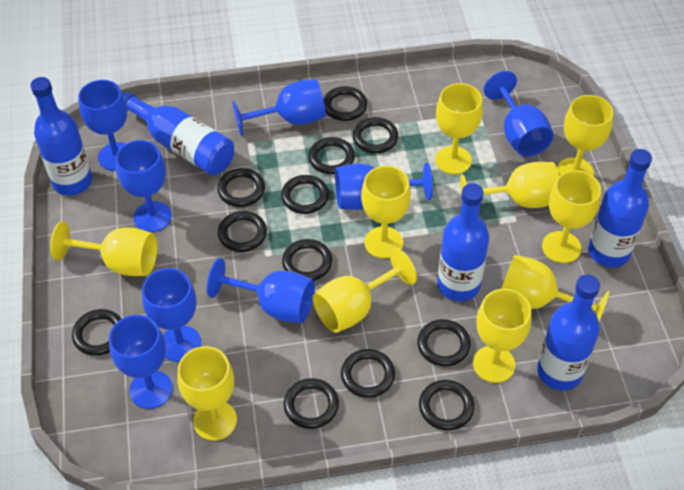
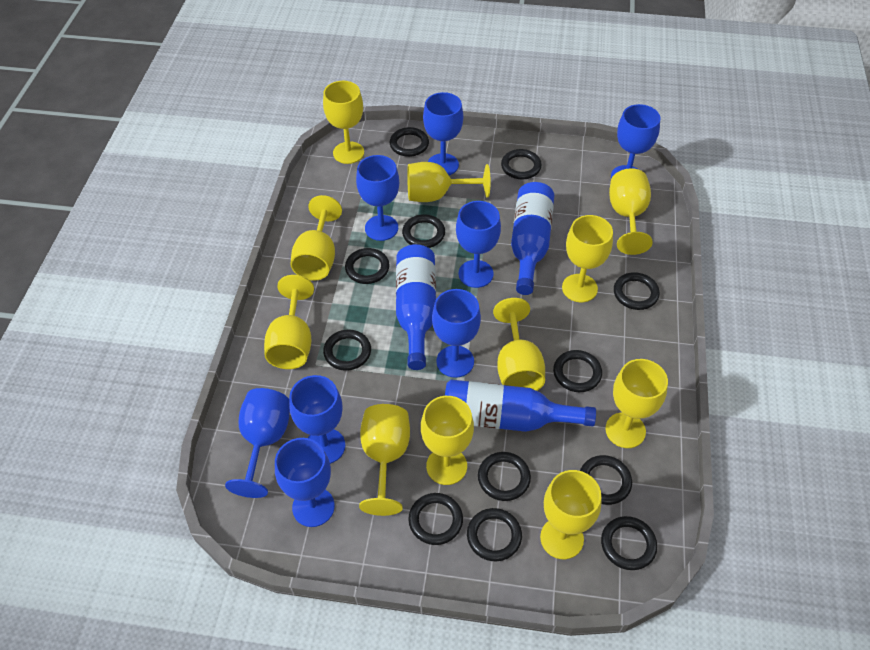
blue bottle: 5 -> 3
yellow goblet: 10 -> 11

